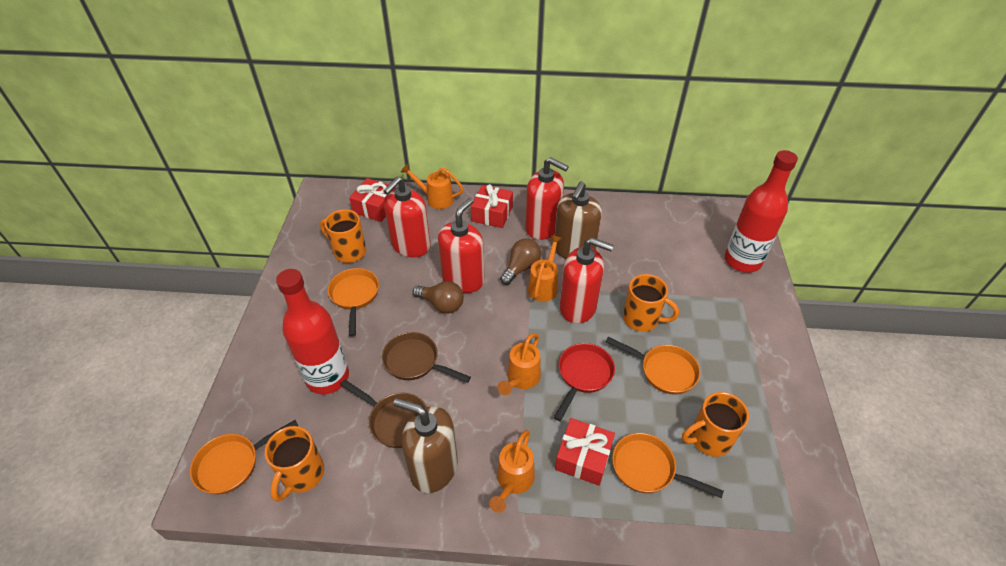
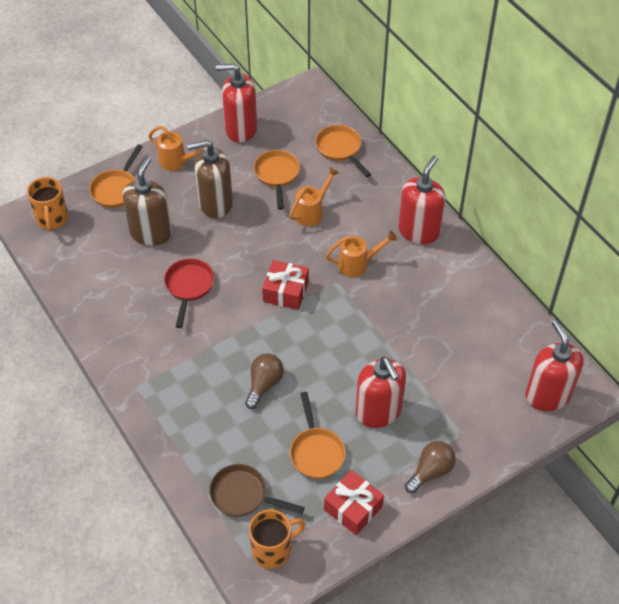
brown pan: 2 -> 1
orange mug: 4 -> 2
orange watering can: 4 -> 3
red bottle: 2 -> 0
red gift: 3 -> 2

